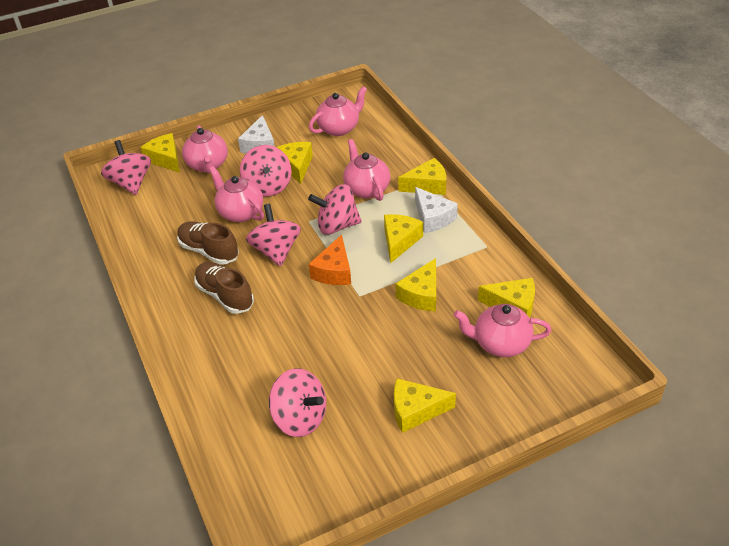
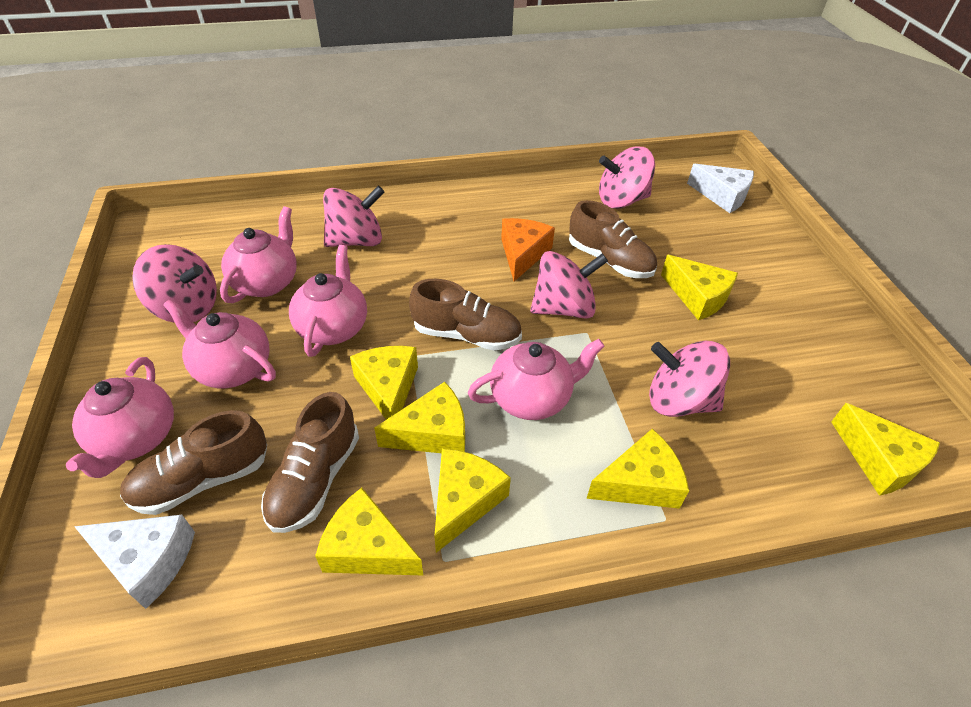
brown shoe: 2 -> 4

